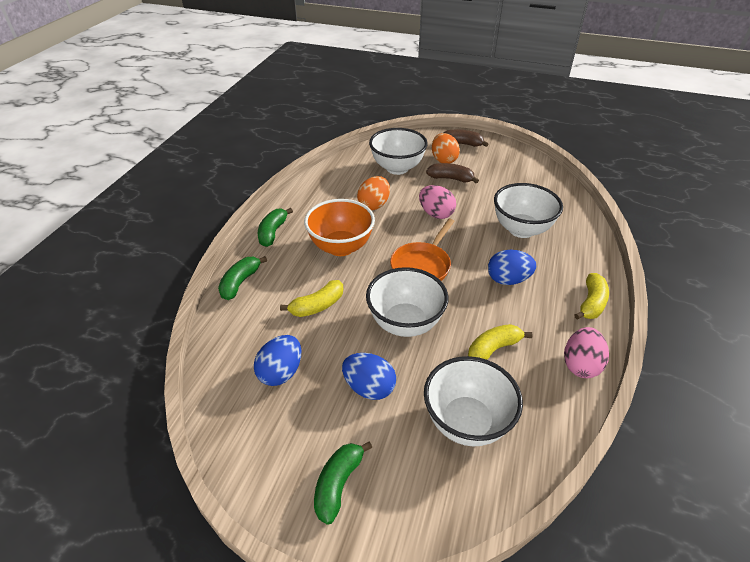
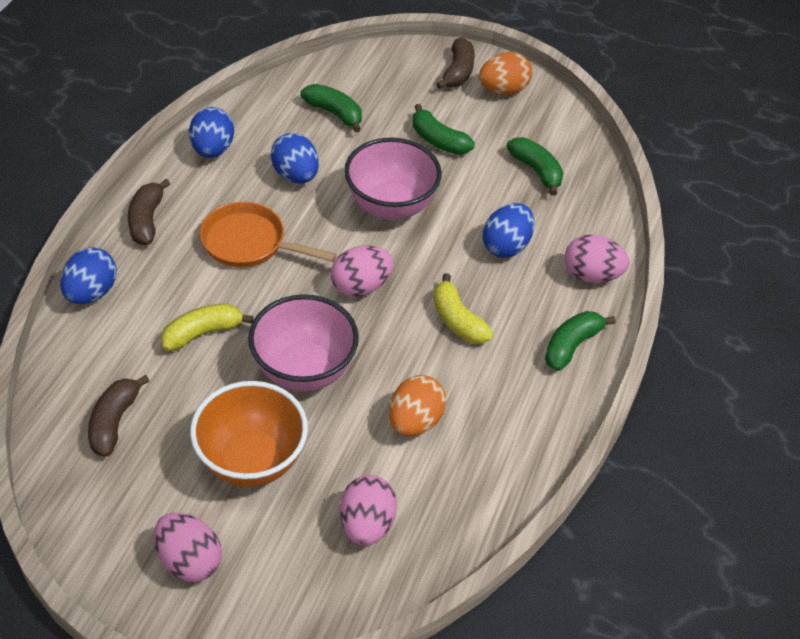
blue egg: 3 -> 4
brown banana: 2 -> 3
green banana: 3 -> 4
pink bowl: 0 -> 2
pink egg: 2 -> 4
white bowl: 4 -> 0
yellow banana: 3 -> 2

